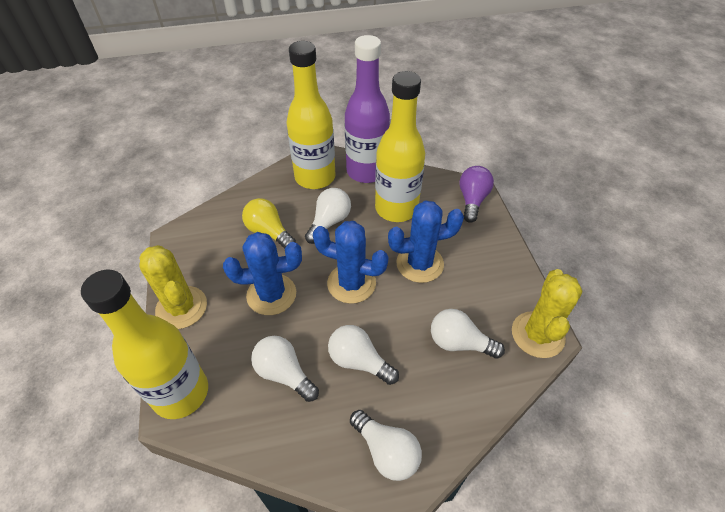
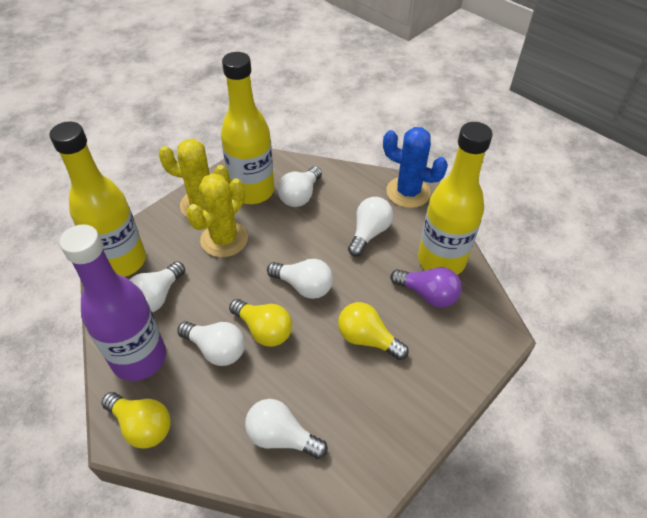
blue cactus: 3 -> 1
white light bulb: 5 -> 6
yellow light bulb: 1 -> 3

